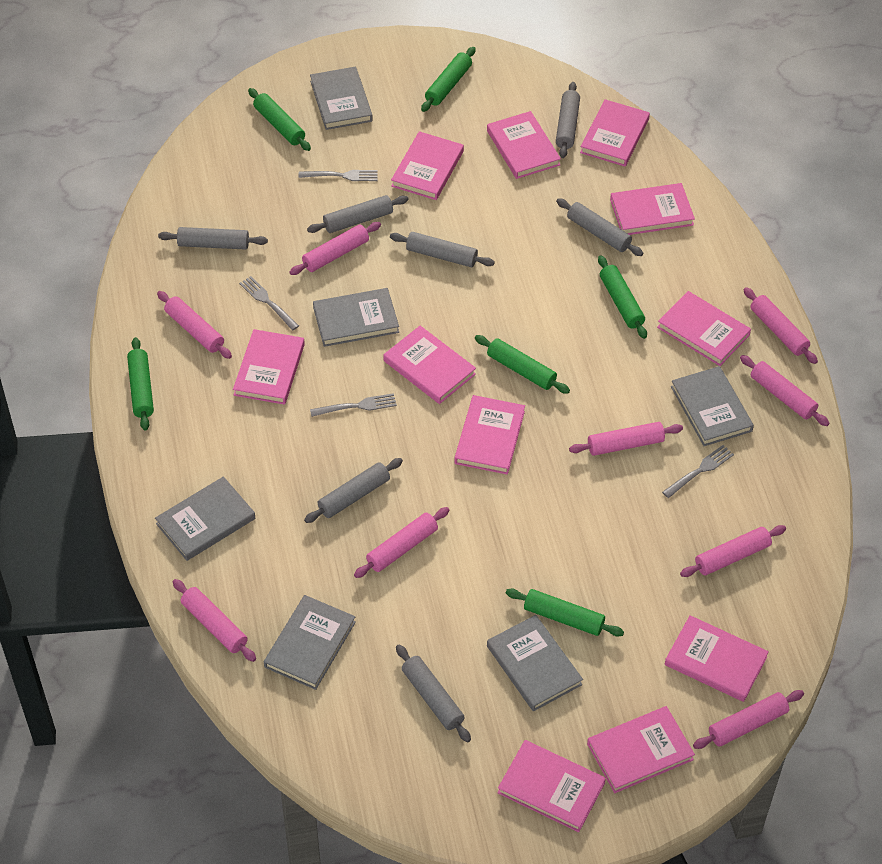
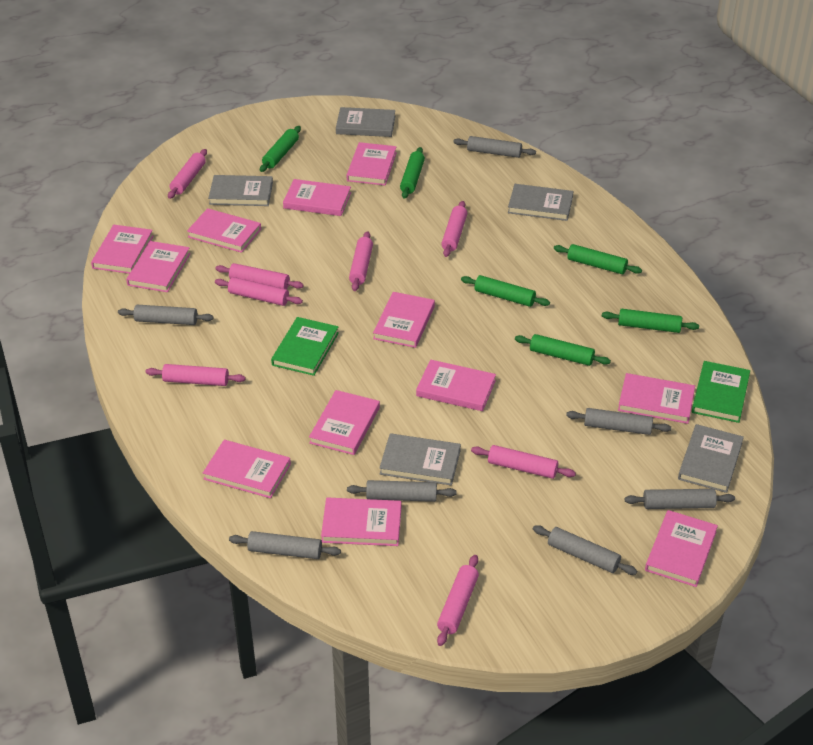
green book: 0 -> 2
grey book: 6 -> 5
grey fork: 4 -> 0
pink book: 11 -> 12
pink rolling pin: 9 -> 8

